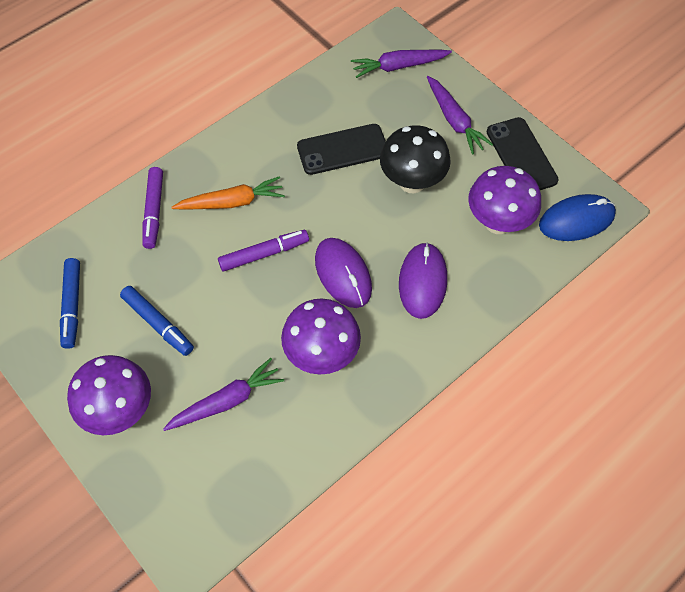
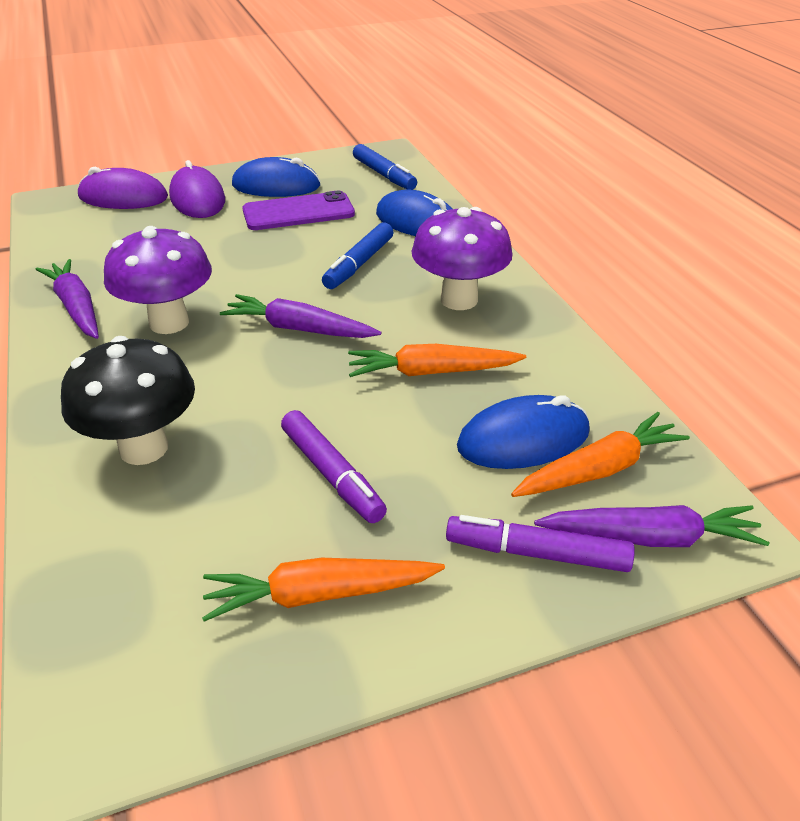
black phone: 2 -> 0
blue mouse: 1 -> 3
orange carrot: 1 -> 3
purple mushroom: 3 -> 2
purple phone: 0 -> 1

